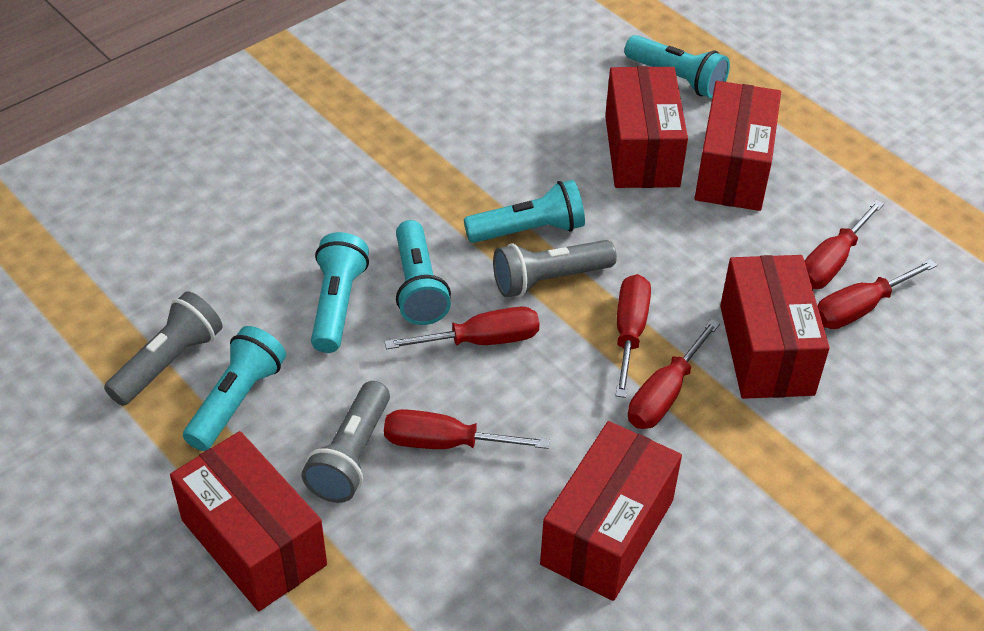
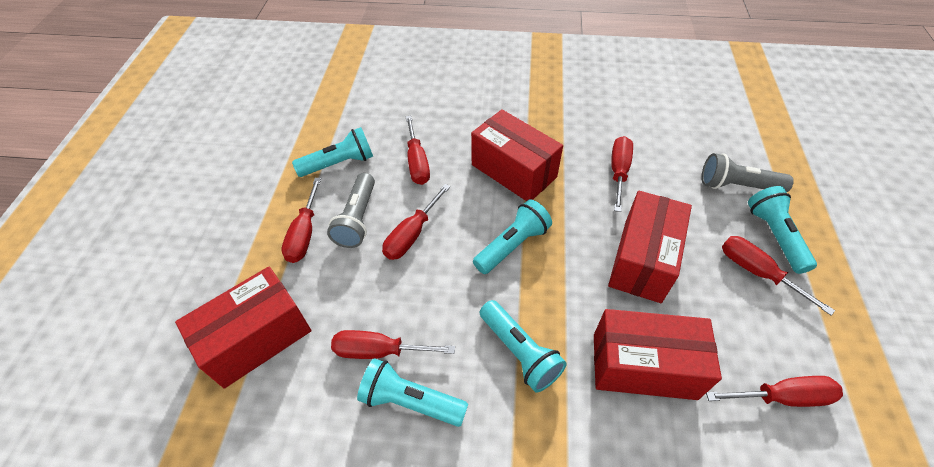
grey flashlight: 3 -> 2
red box: 5 -> 4
red screwdriver: 6 -> 7

